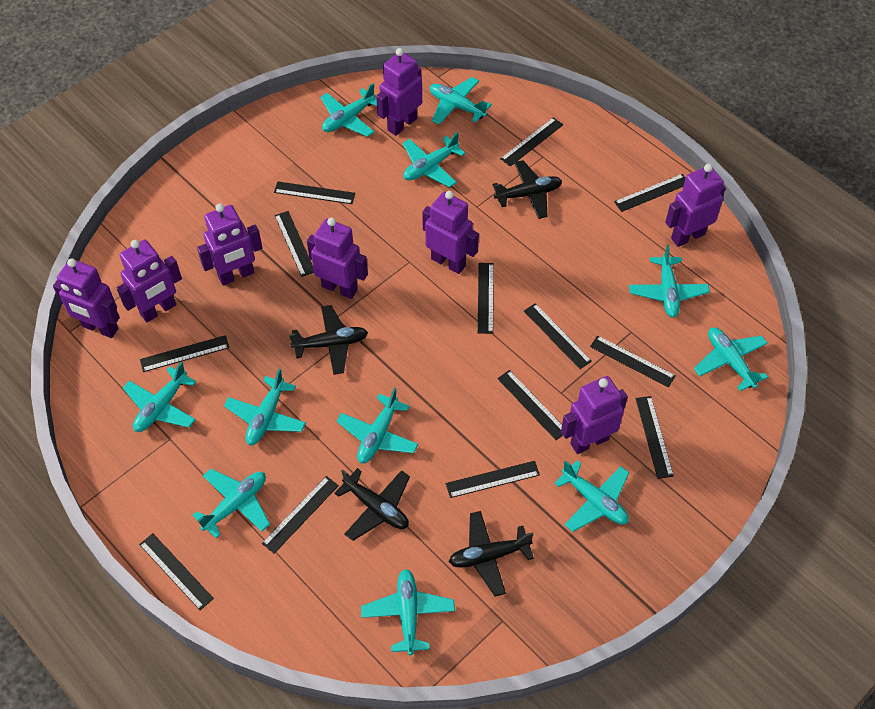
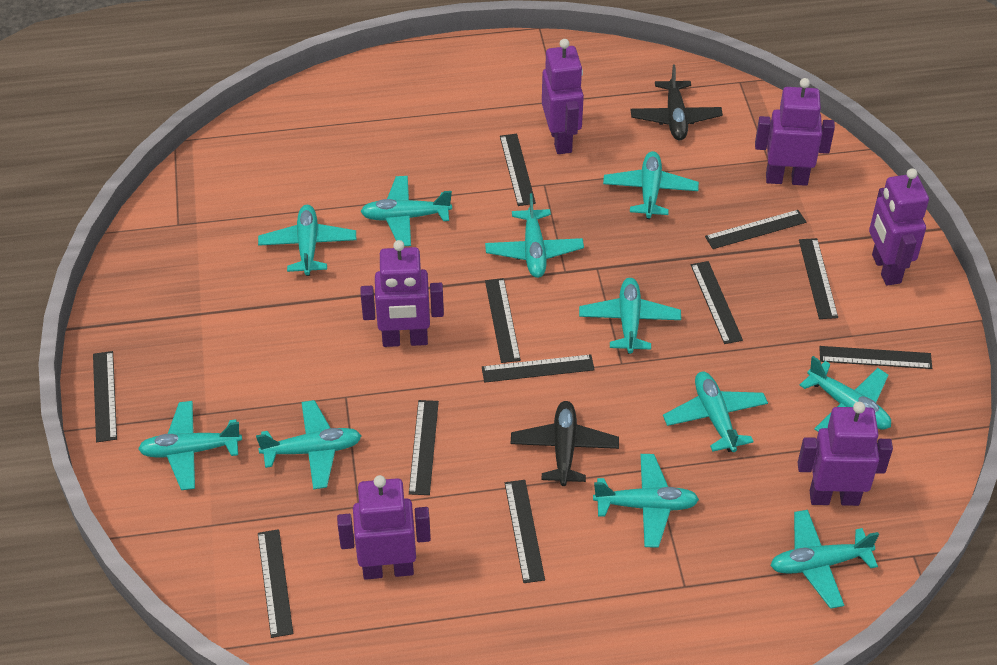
black plane: 4 -> 2
black ruler: 13 -> 11
purple robot: 8 -> 6

